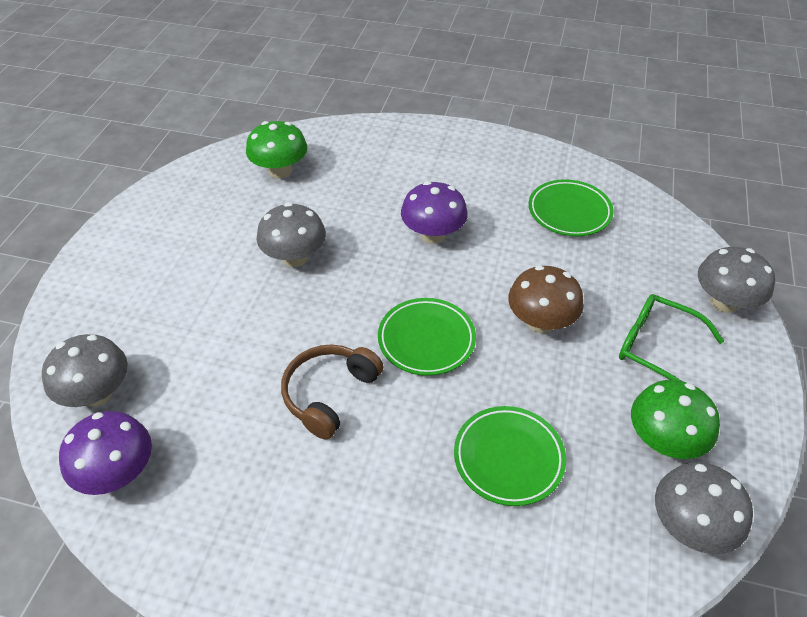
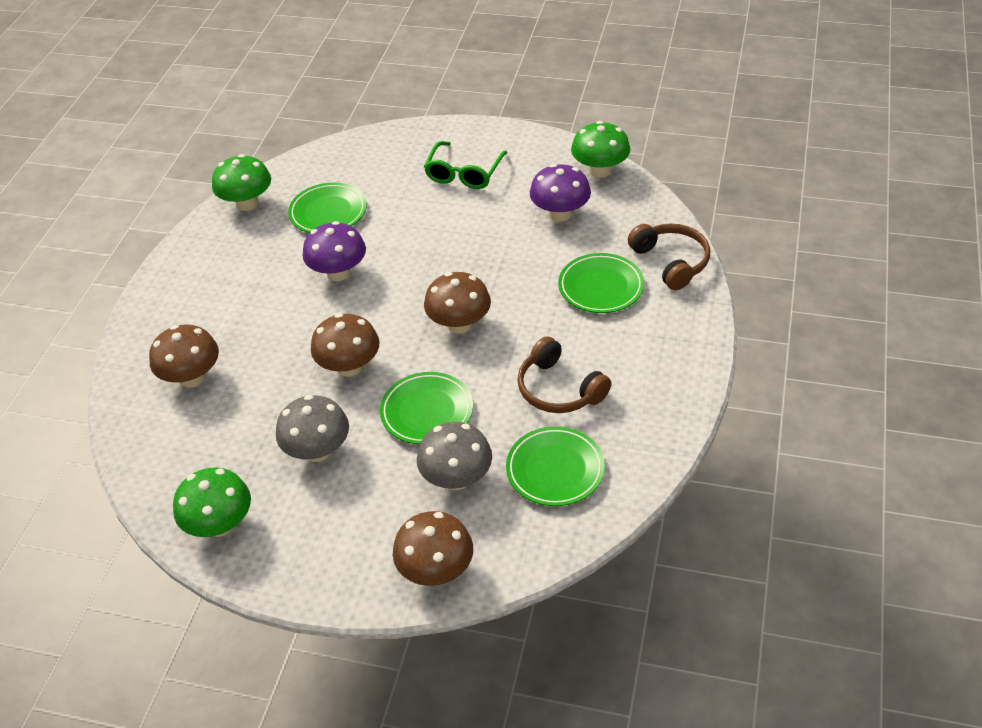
brown headphones: 1 -> 2
brown mushroom: 1 -> 4
green mushroom: 2 -> 3
green plate: 3 -> 4
grey mushroom: 4 -> 2

